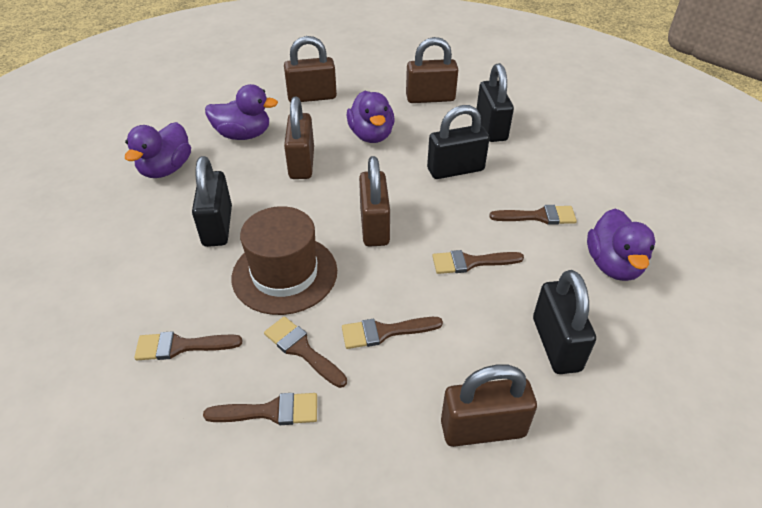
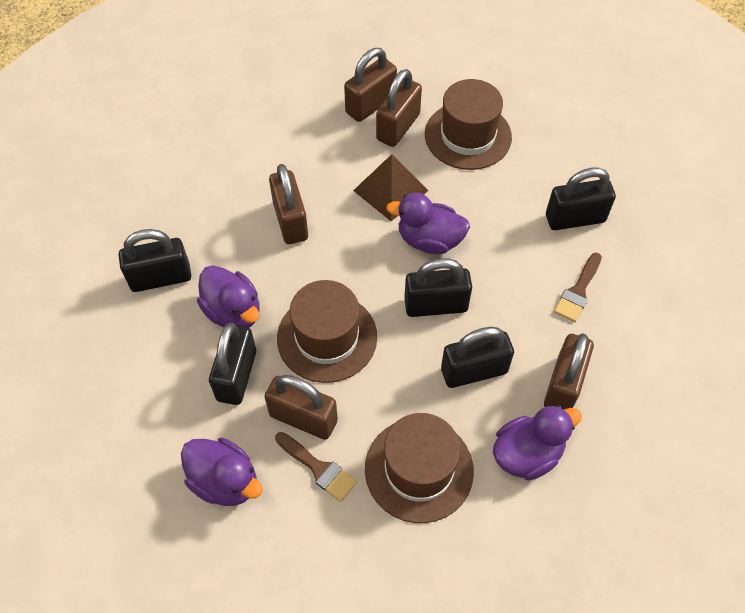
black padlock: 4 -> 5
brown brush: 6 -> 2
brown hat: 1 -> 3
brown pyramid: 0 -> 1

